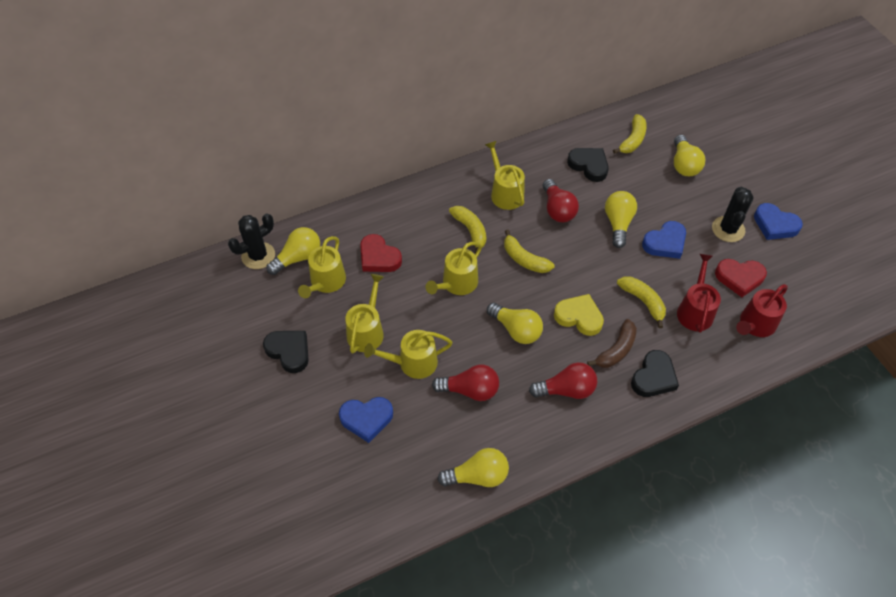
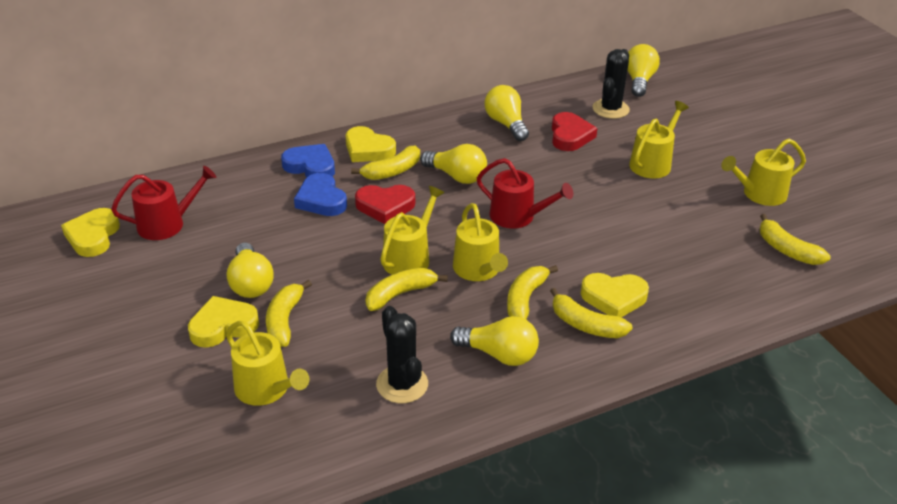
black heart: 3 -> 0
blue heart: 3 -> 2
brown banana: 1 -> 0
red light bulb: 3 -> 0
yellow banana: 4 -> 6
yellow heart: 1 -> 4

